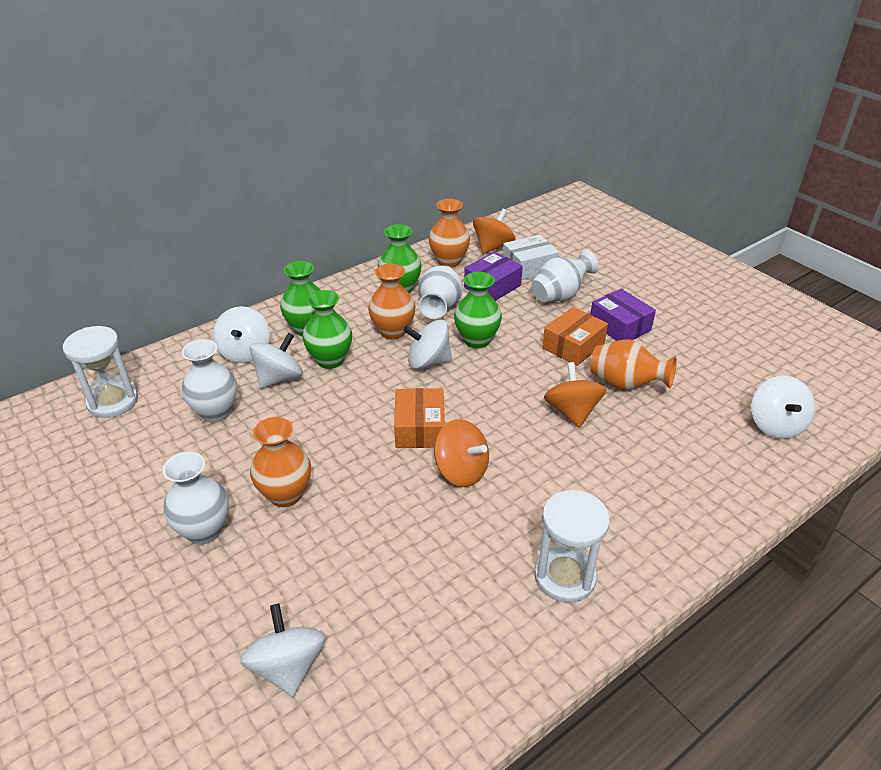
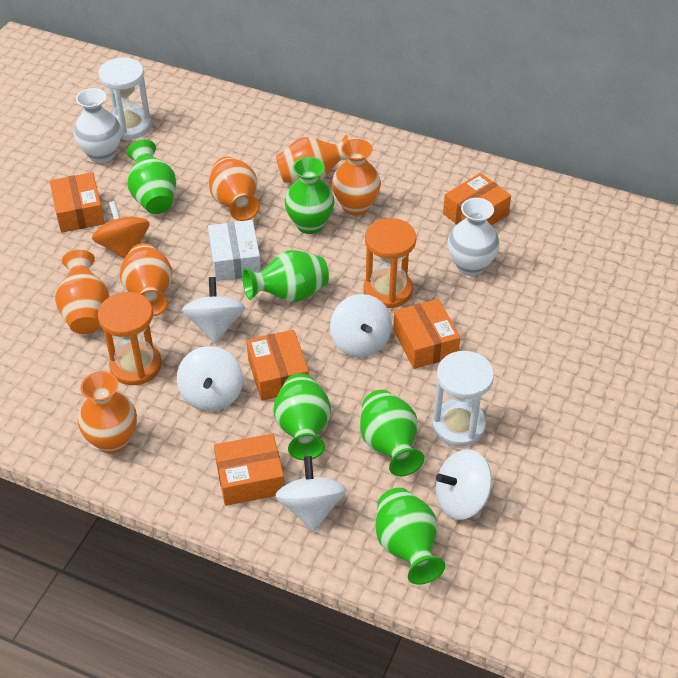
green vase: 4 -> 6
orange box: 2 -> 5
orange hourglass: 0 -> 2
orange spinning top: 3 -> 1
orange vase: 4 -> 6
purple box: 2 -> 0
white vase: 4 -> 2

